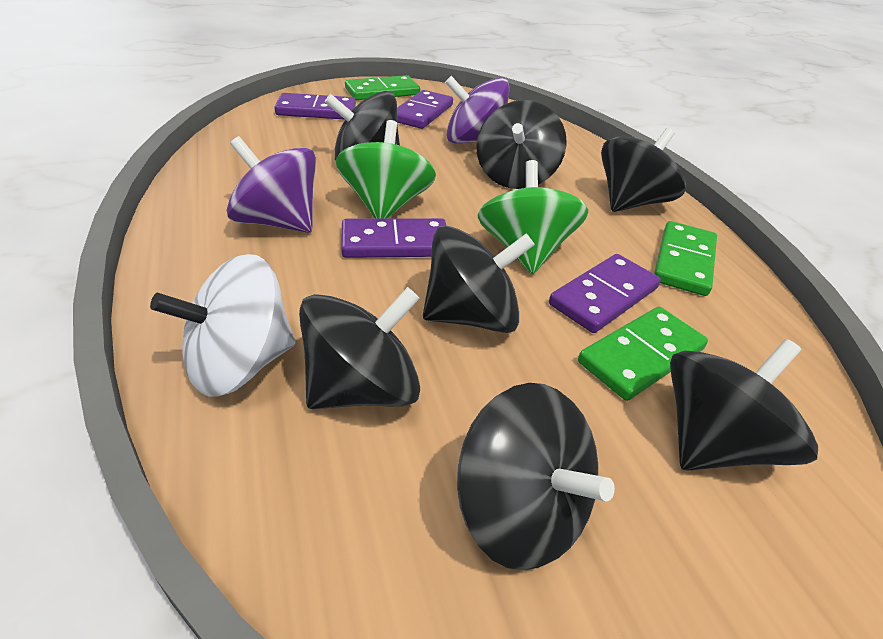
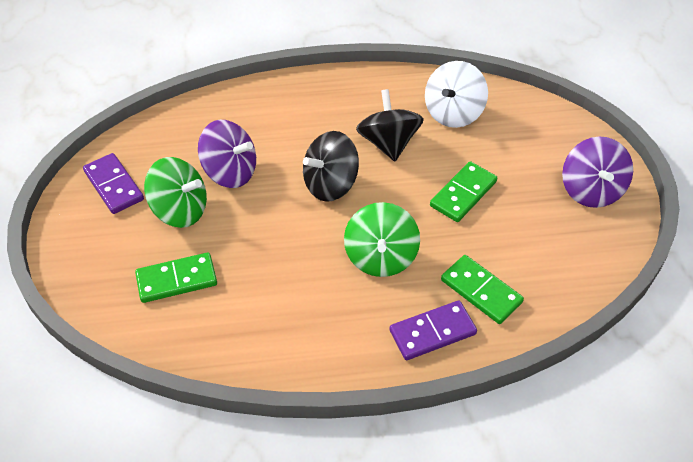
black spinning top: 7 -> 2
purple domino: 4 -> 2

